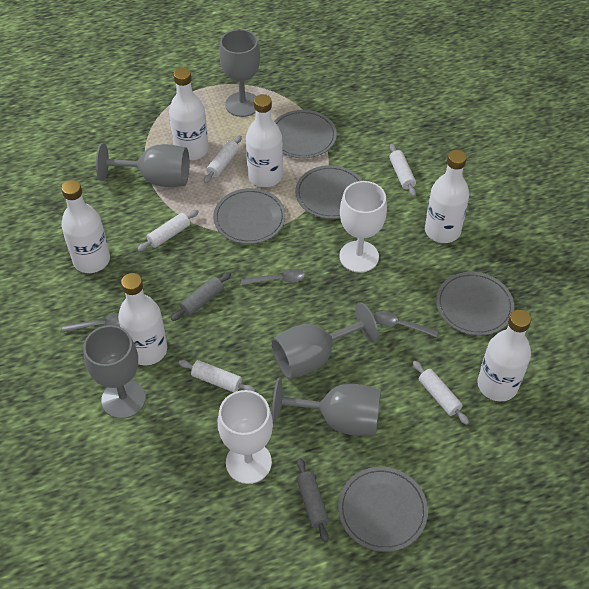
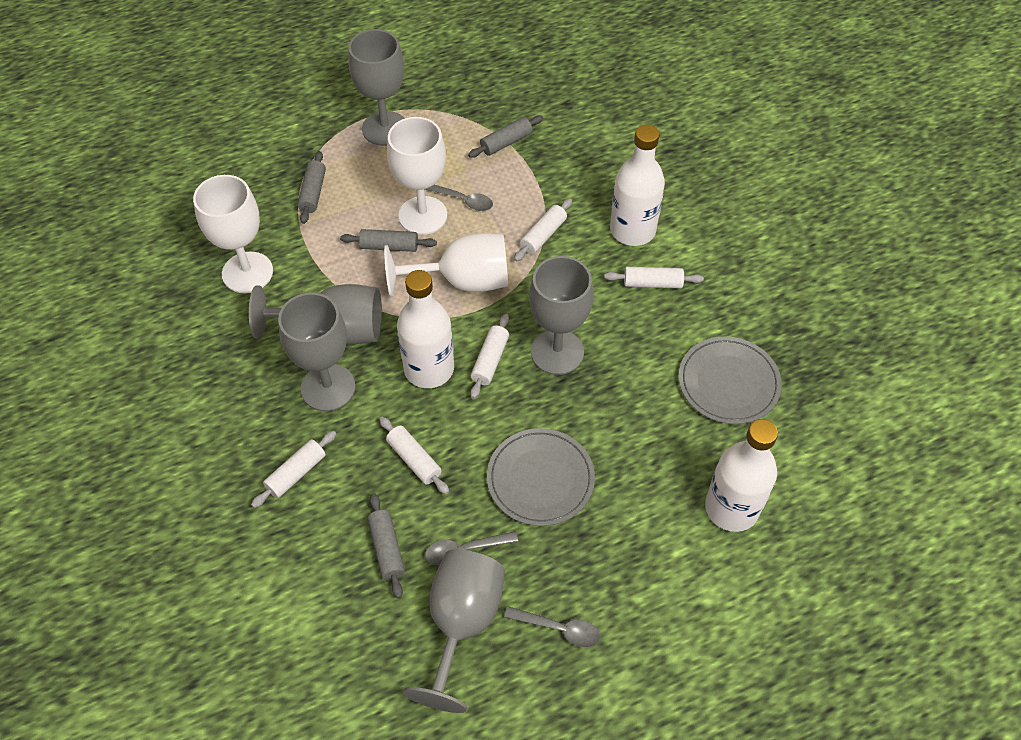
grey plate: 5 -> 2
grey rolling pin: 2 -> 4
white bottle: 6 -> 3
white goblet: 2 -> 3

